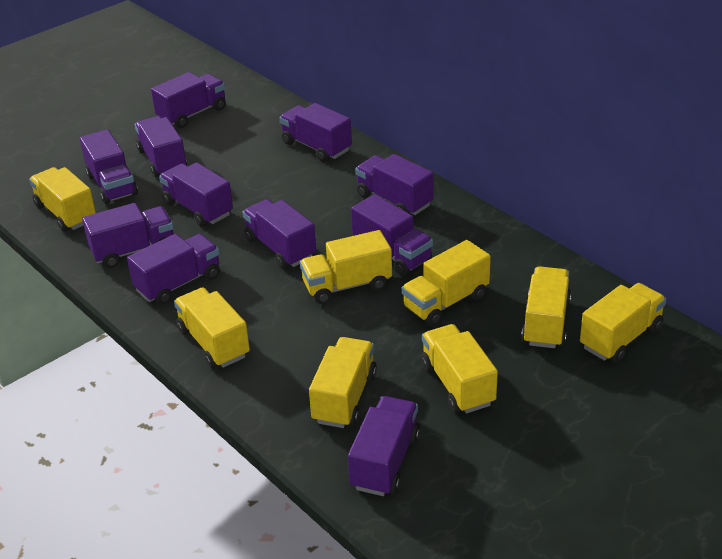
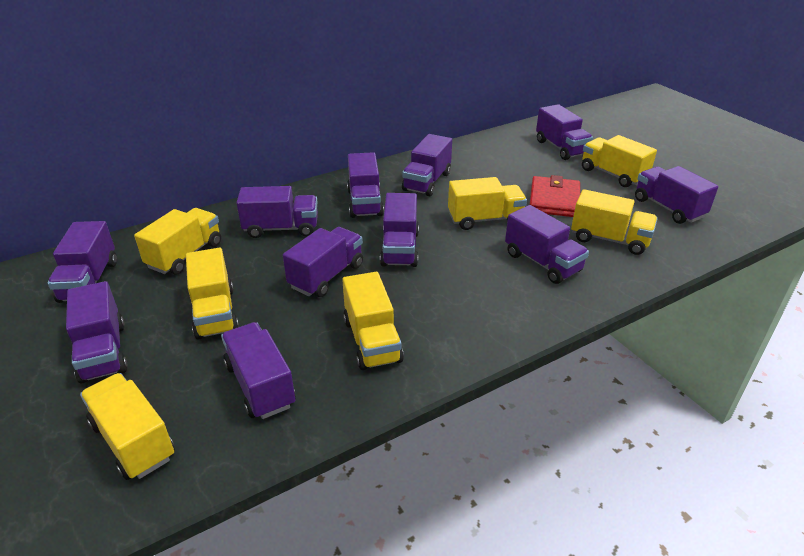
red wallet: 0 -> 1
yellow truck: 8 -> 7

